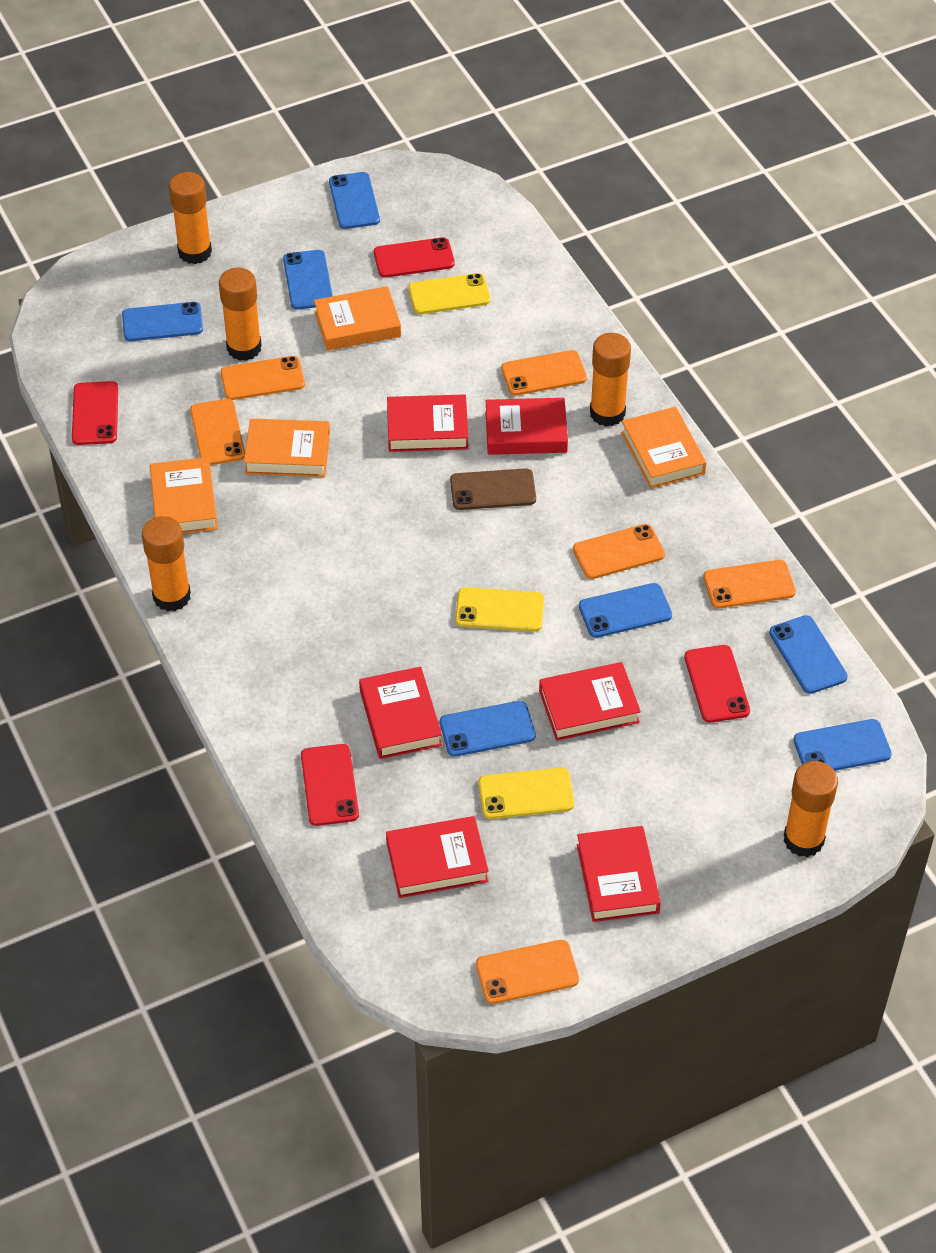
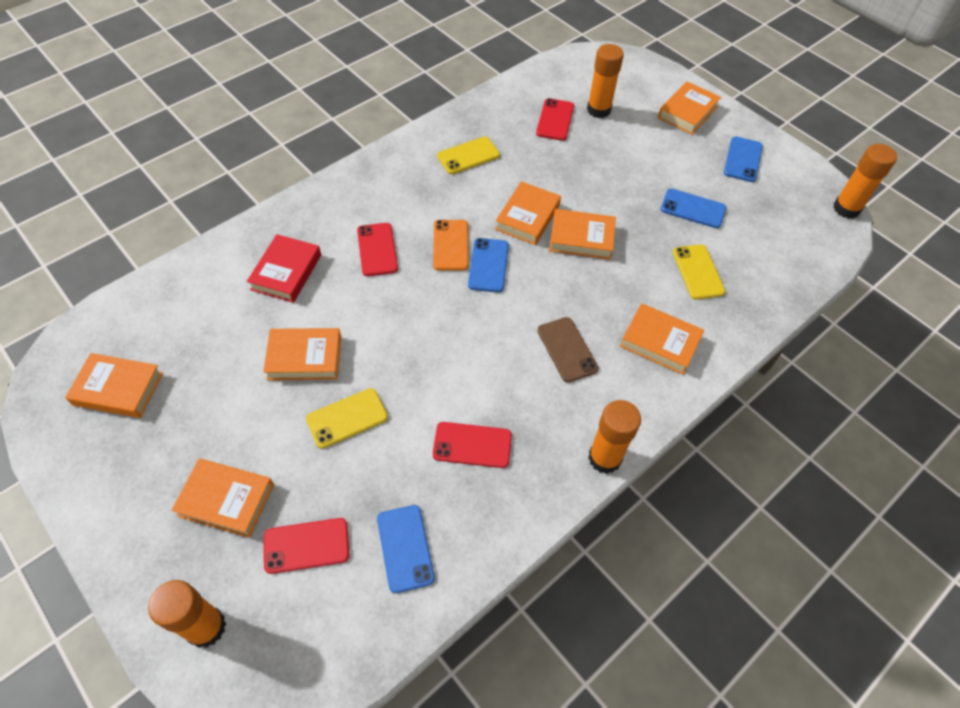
blue phone: 7 -> 4
orange book: 4 -> 7
orange glue stick: 5 -> 4
orange phone: 6 -> 1
red book: 6 -> 1

